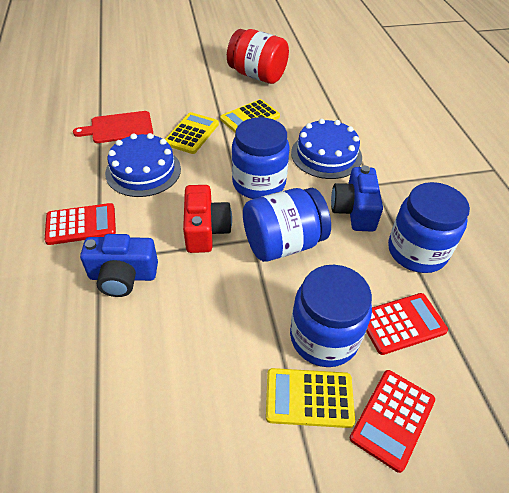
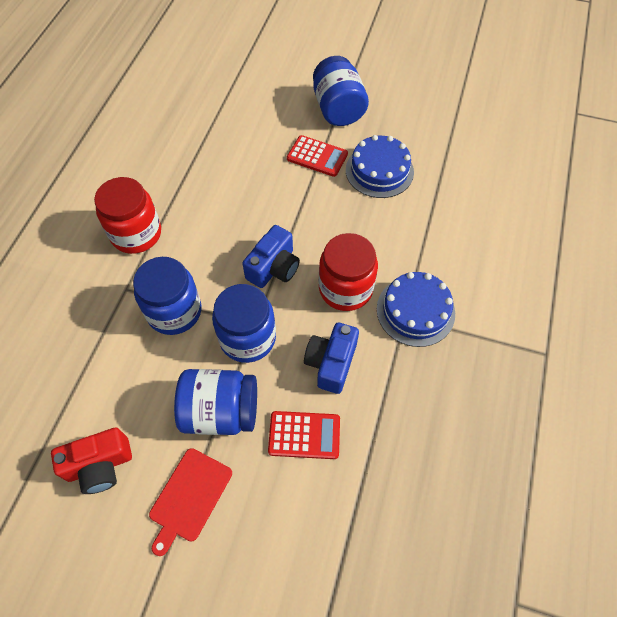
red calculator: 3 -> 2
red jar: 1 -> 2
yellow calculator: 3 -> 0

